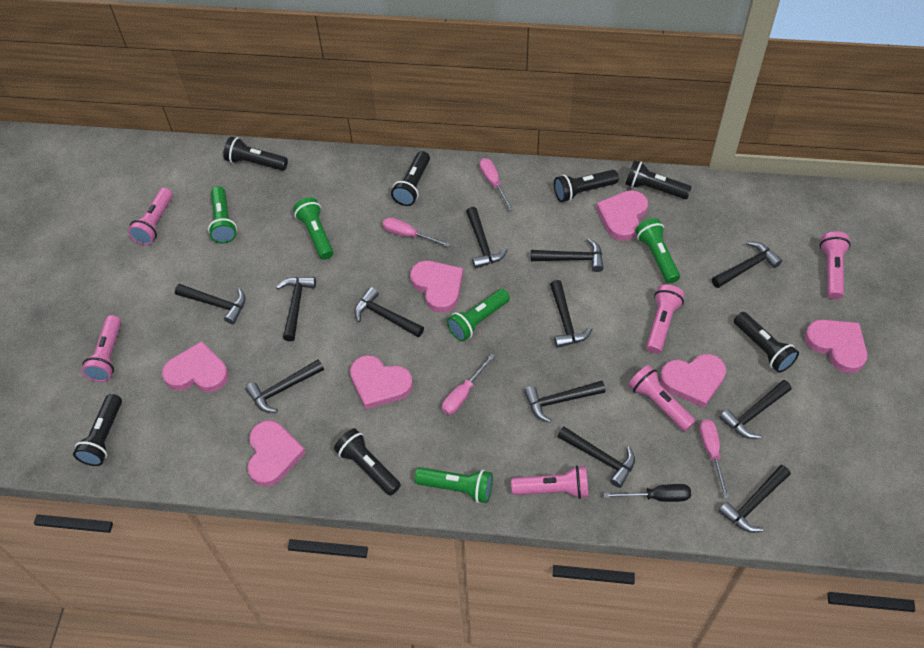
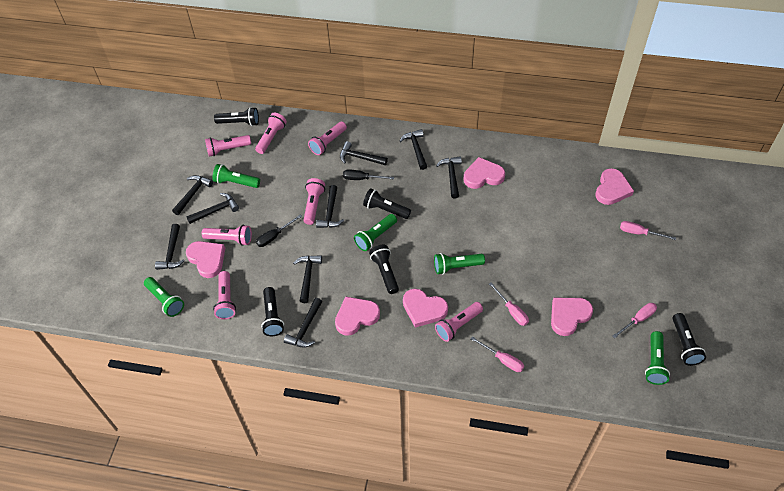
black flashlight: 7 -> 5
black hammer: 12 -> 9
black screwdriver: 1 -> 2
pink flashlight: 6 -> 7
pink heart: 7 -> 6

